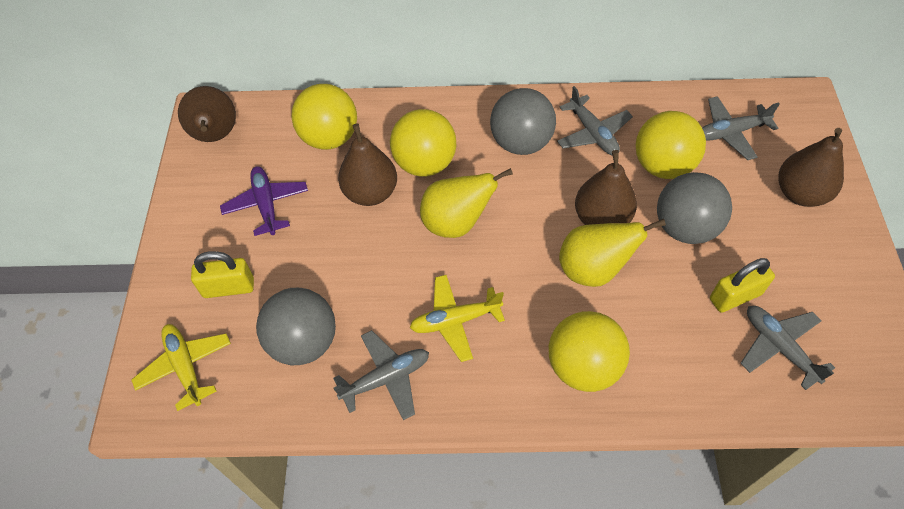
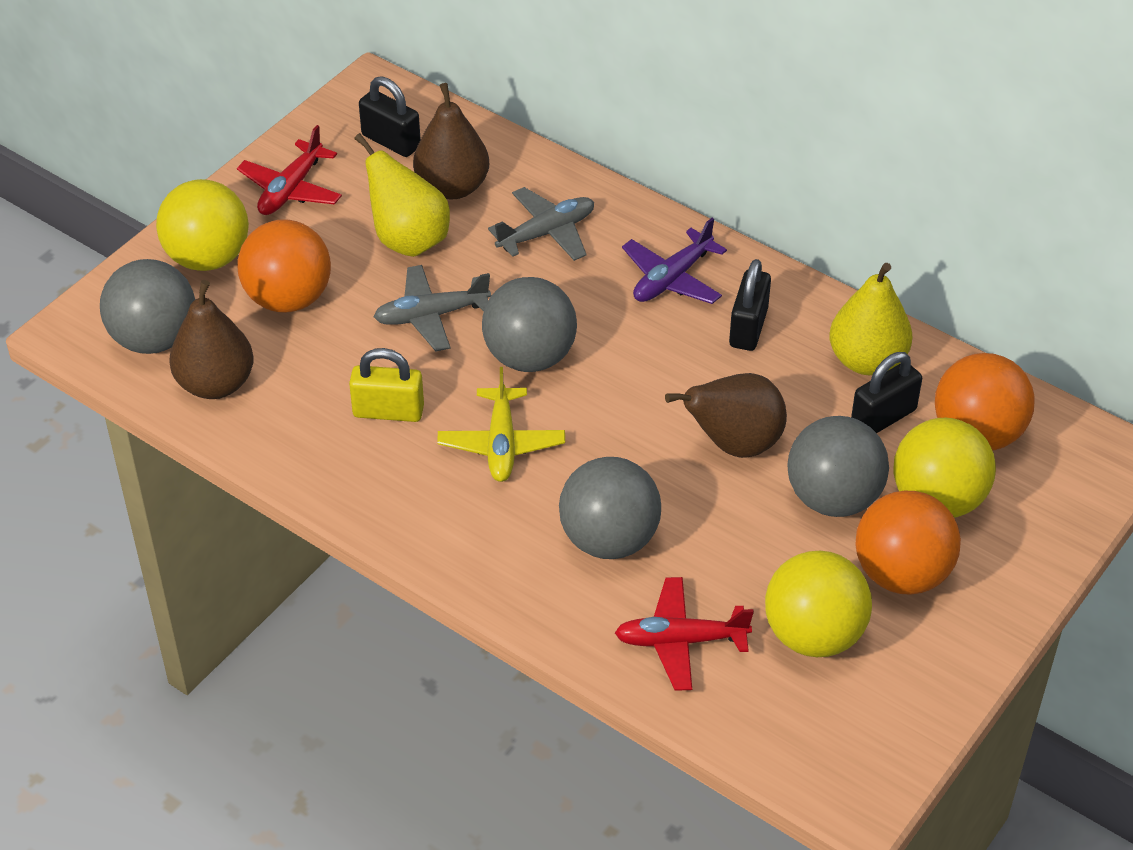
black padlock: 0 -> 3
brown pear: 4 -> 3
grey ball: 3 -> 4
grey plane: 4 -> 2
orange ball: 0 -> 3
red plane: 0 -> 2
yellow ball: 4 -> 3
yellow padlock: 2 -> 1
yellow plane: 2 -> 1

